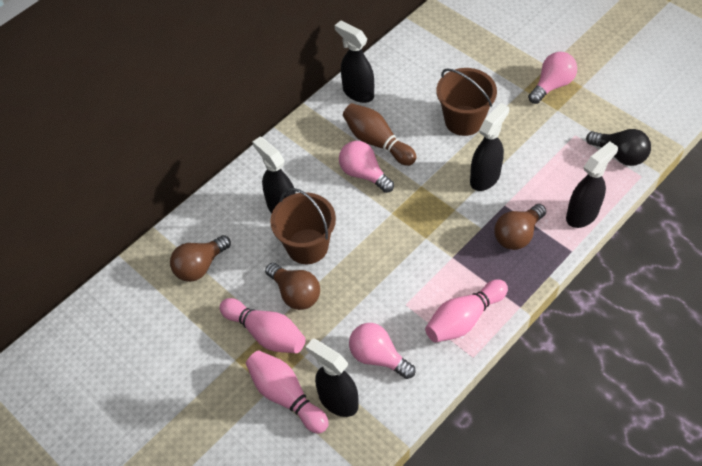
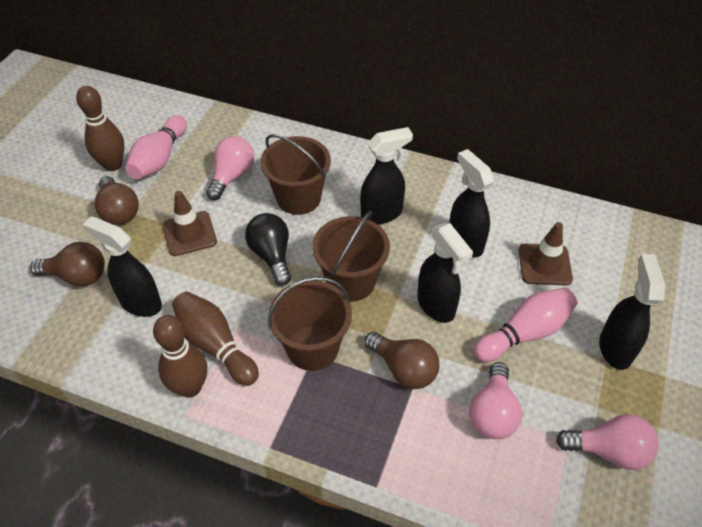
brown bowling pin: 1 -> 3
brown bucket: 2 -> 3
brown traffic cone: 0 -> 2
pink bowling pin: 3 -> 2

